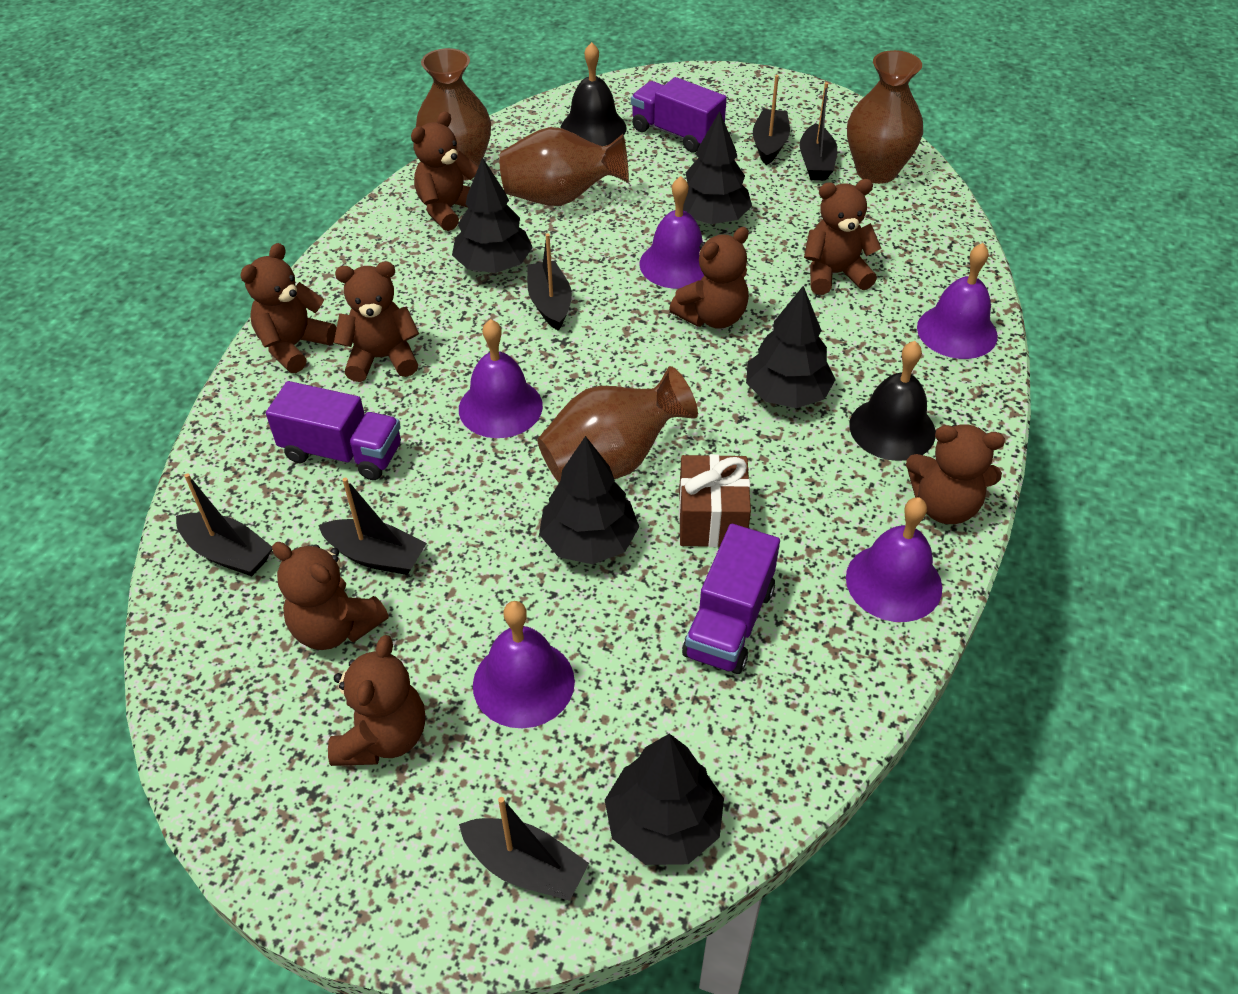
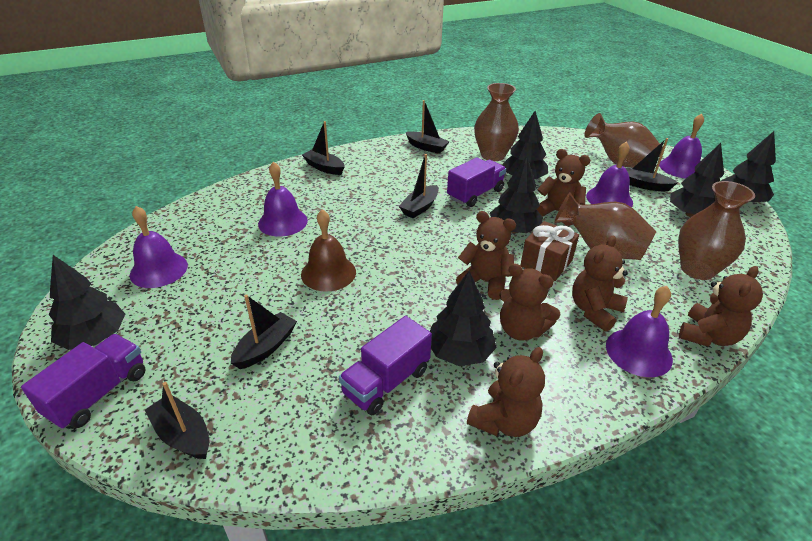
black bell: 2 -> 0
black tree: 5 -> 6
brown bell: 0 -> 1
brown teddy bear: 8 -> 6

